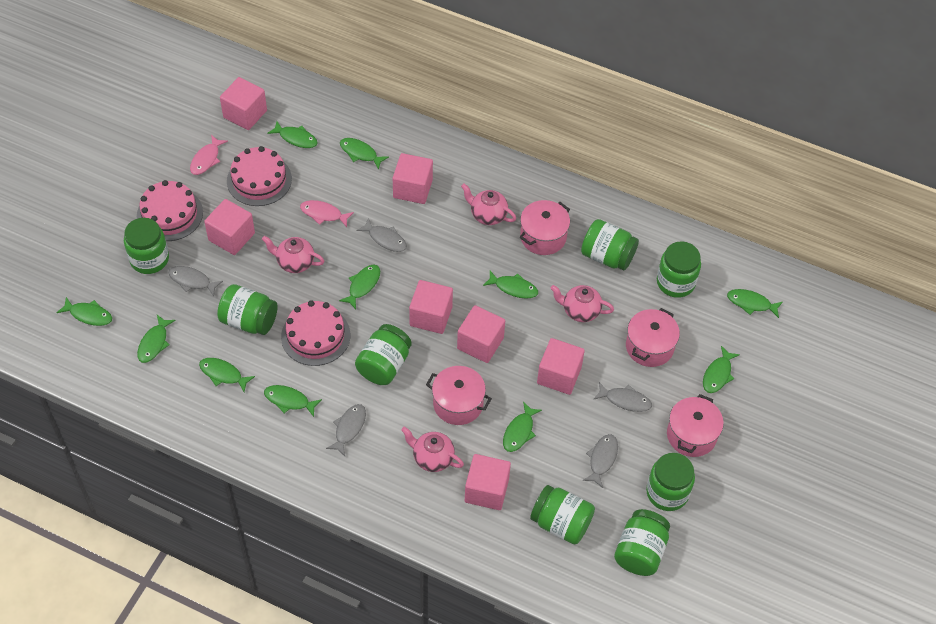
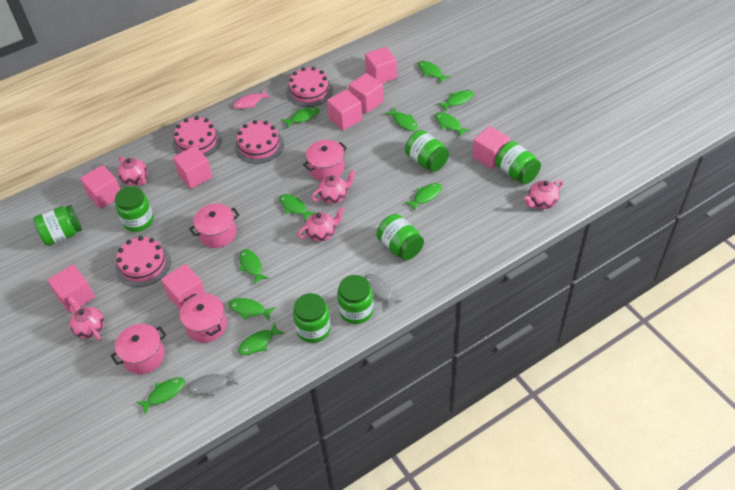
green jar: 8 -> 7
grey fish: 5 -> 2
pink cake: 3 -> 4
pink cube: 7 -> 8
pink fish: 2 -> 1
pink teapot: 4 -> 5

